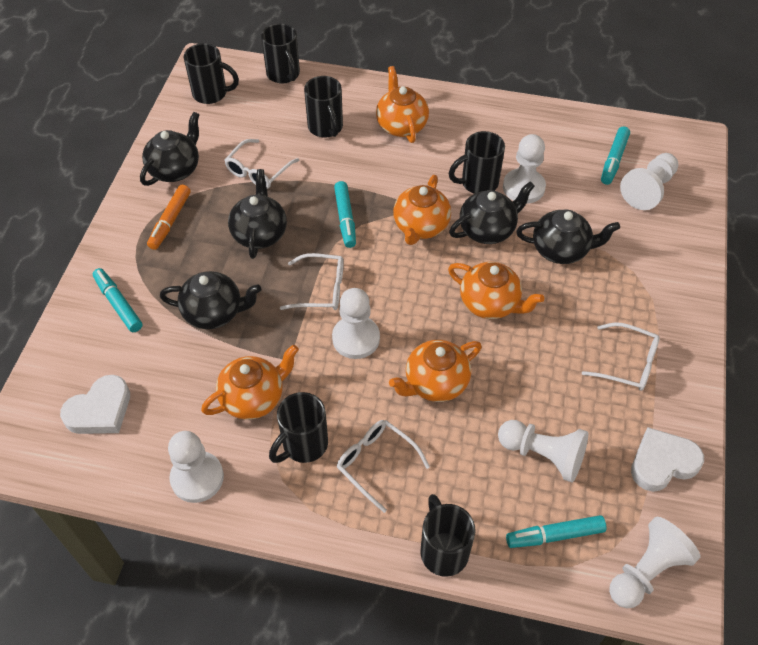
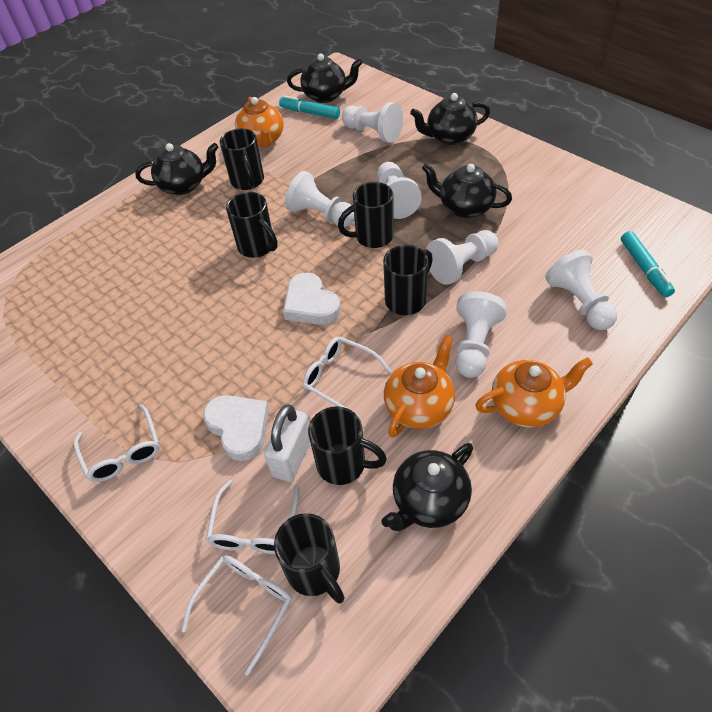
orange marker: 1 -> 0
orange teapot: 5 -> 3
turquoise marker: 4 -> 2
white padlock: 0 -> 1

